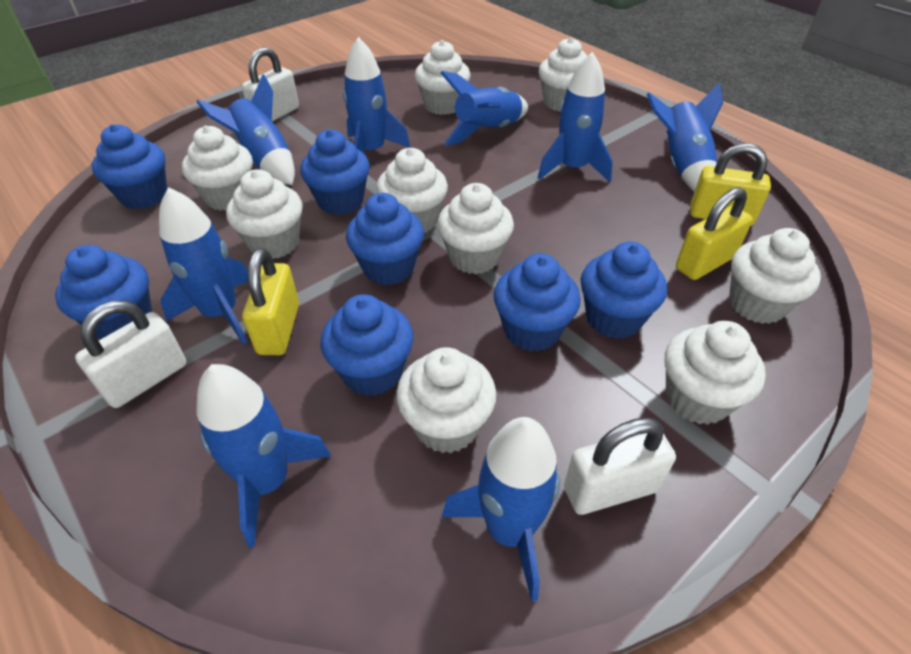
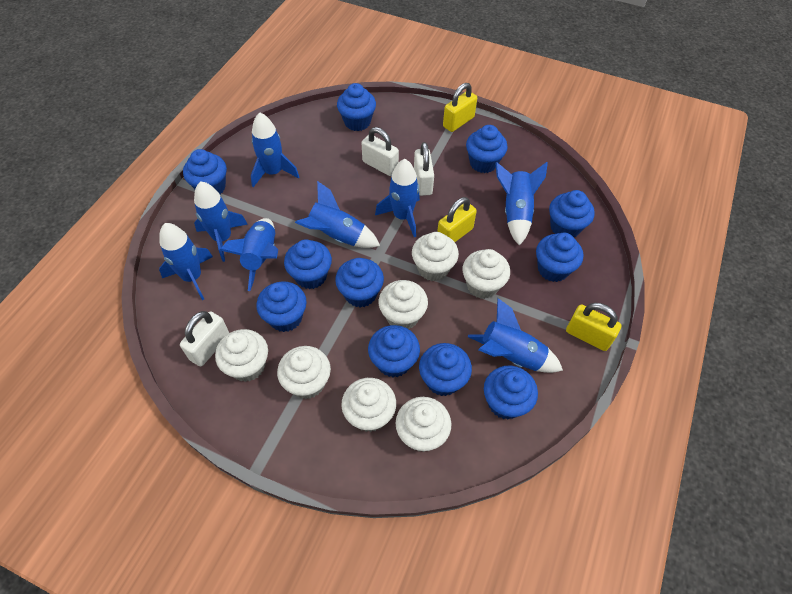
blue cupcake: 7 -> 11
white cupcake: 9 -> 7

